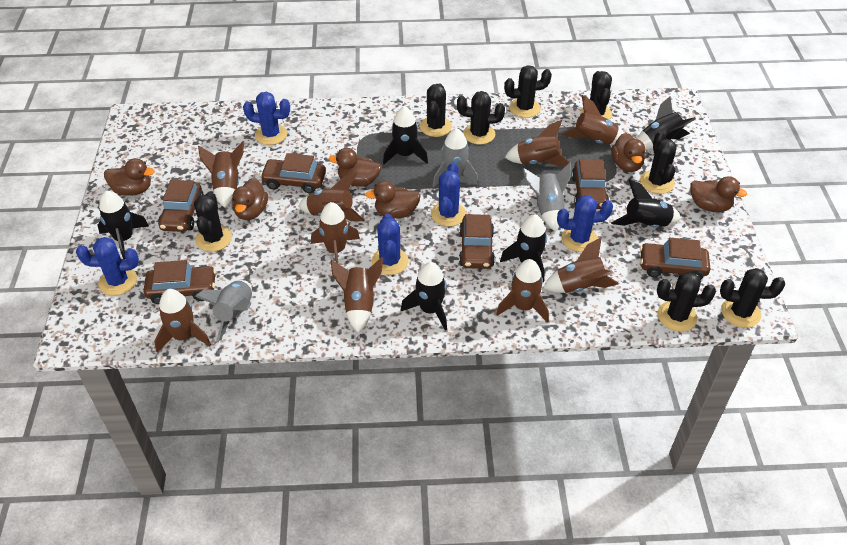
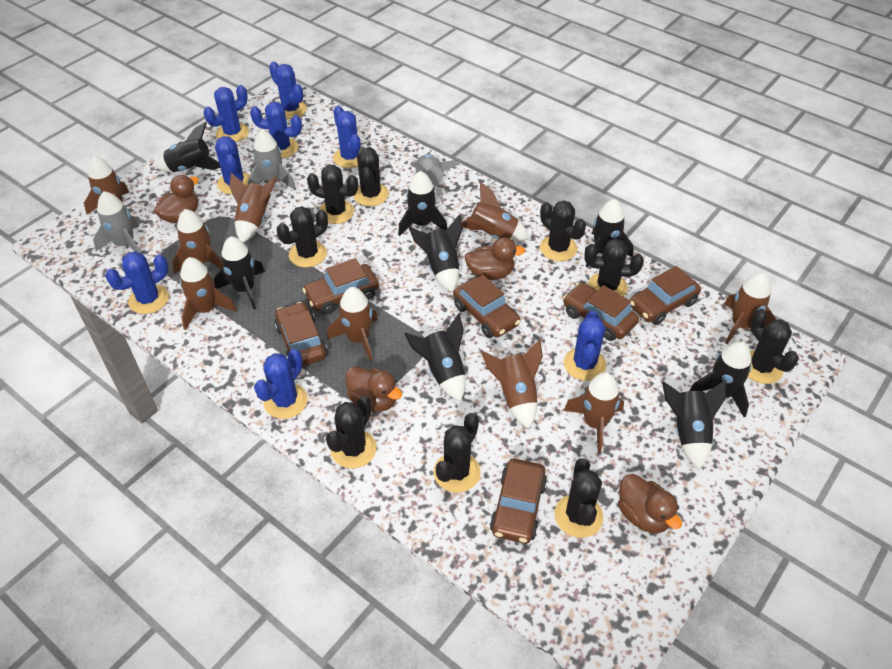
black cactus: 8 -> 9
black rocket: 6 -> 8
blue cactus: 5 -> 8
brown duck: 6 -> 4

